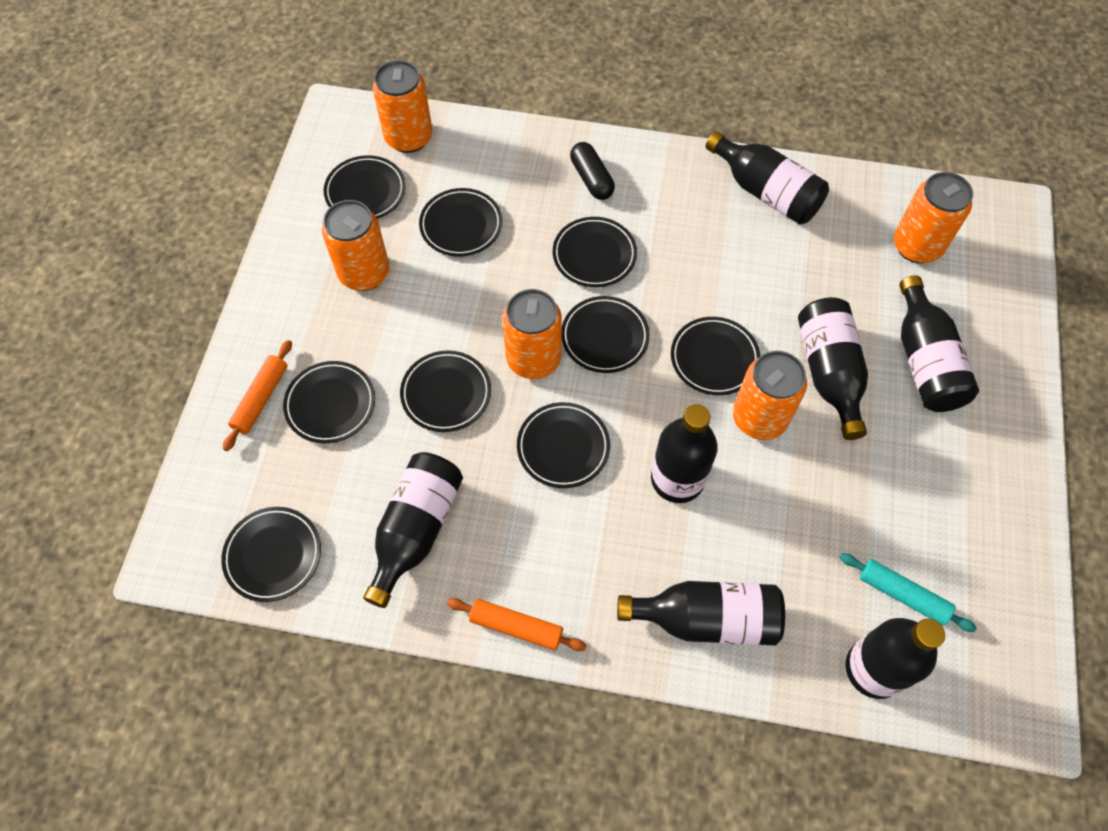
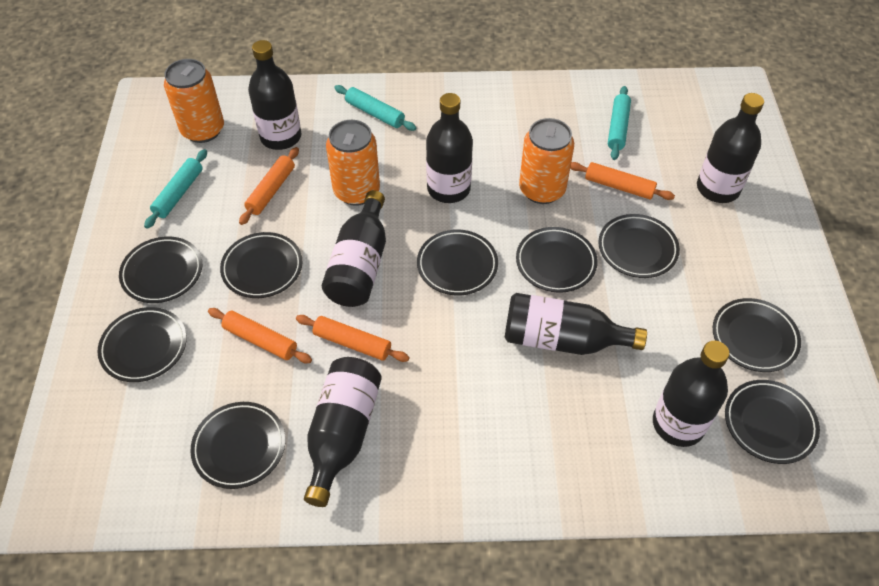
black capsule: 1 -> 0
orange can: 5 -> 3
orange rolling pin: 2 -> 4
turquoise rolling pin: 1 -> 3

